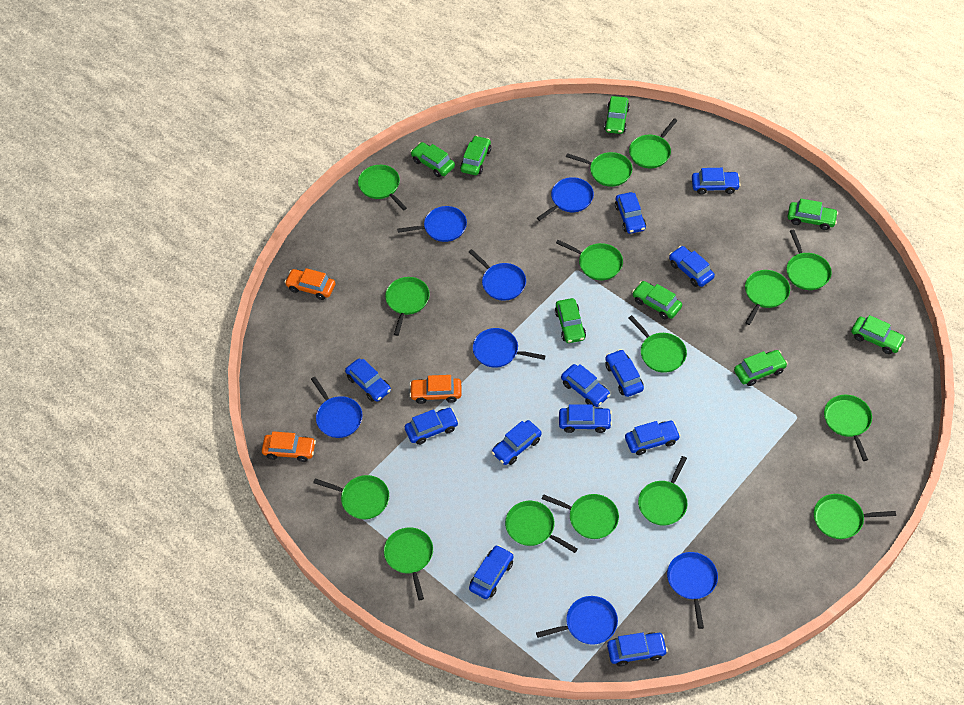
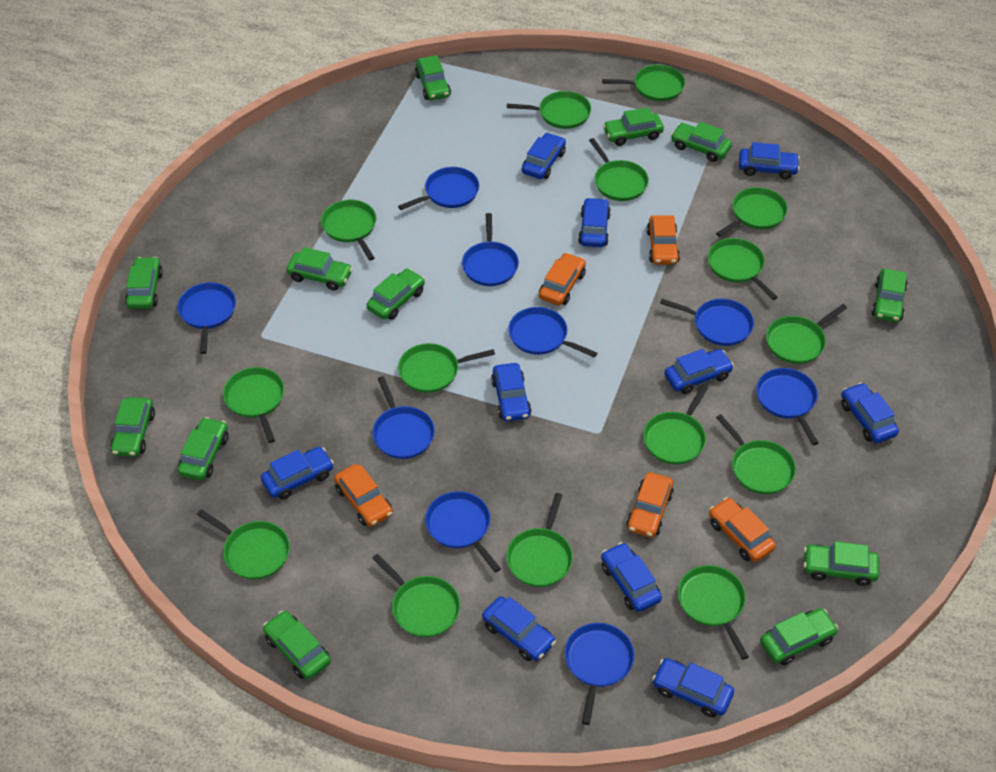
blue car: 12 -> 10
blue pan: 7 -> 9
green car: 8 -> 12
orange car: 3 -> 5

